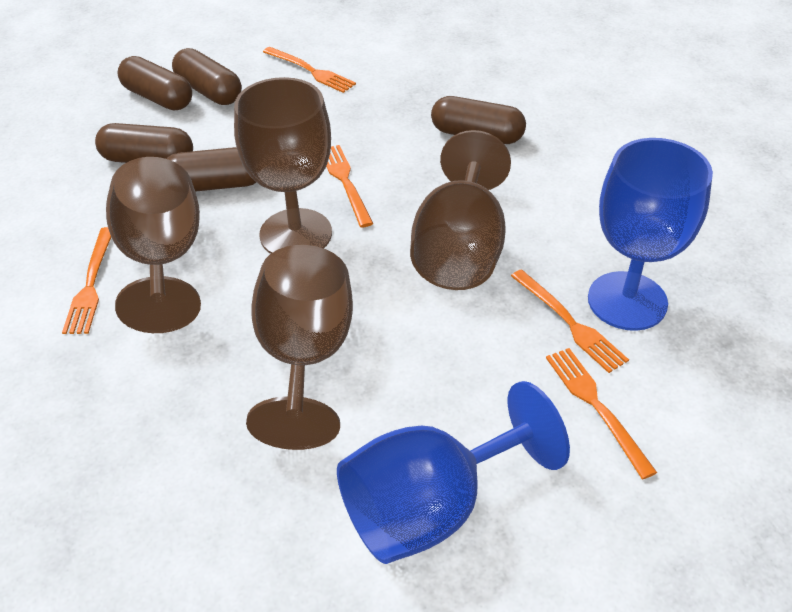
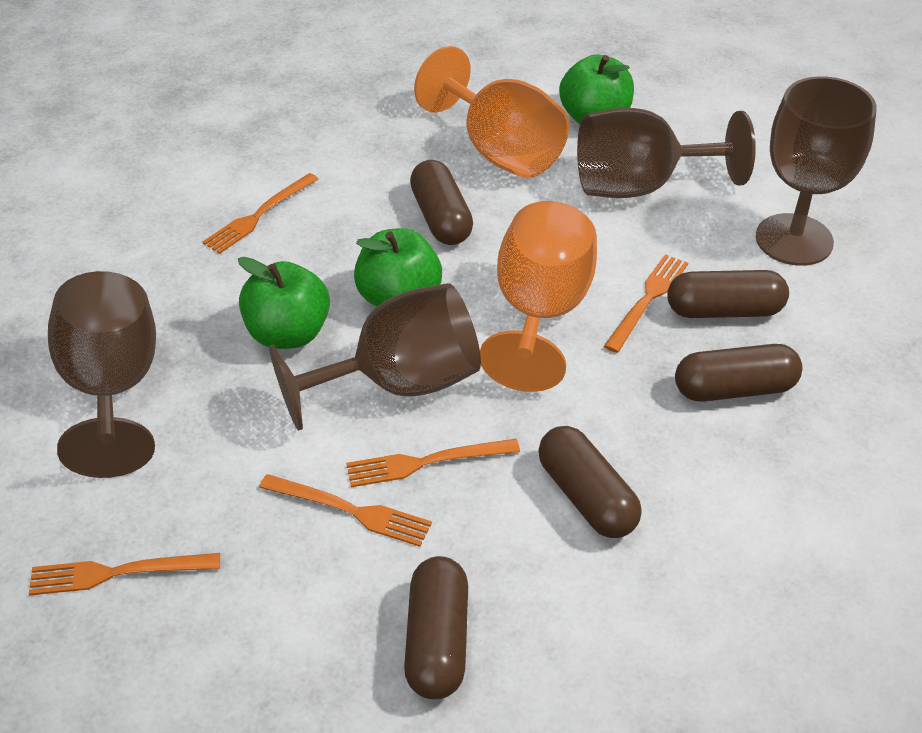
blue goblet: 2 -> 0
green apple: 0 -> 3
orange goblet: 0 -> 2

